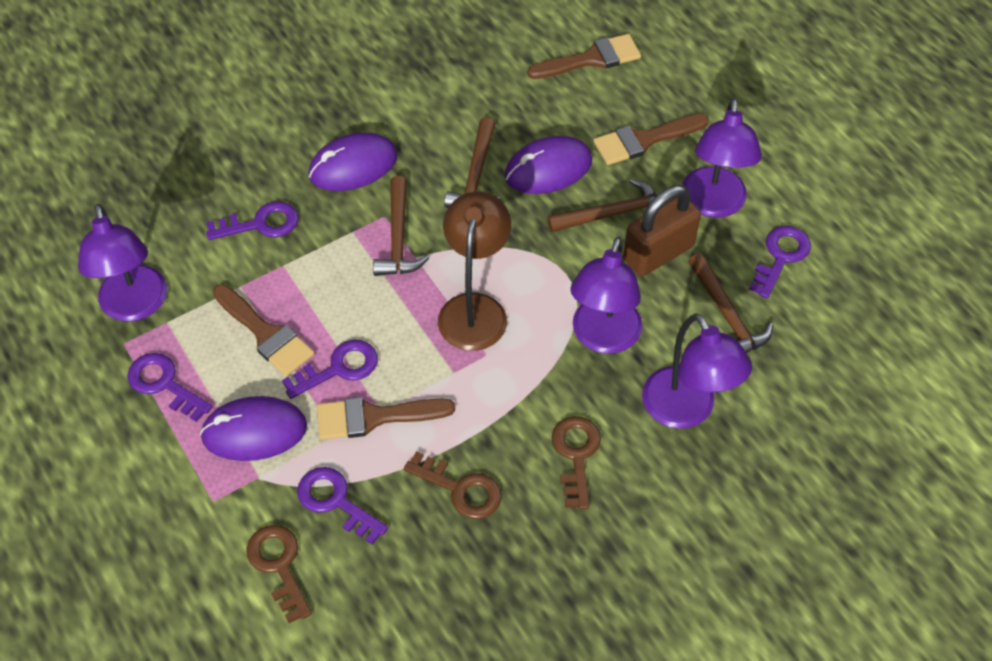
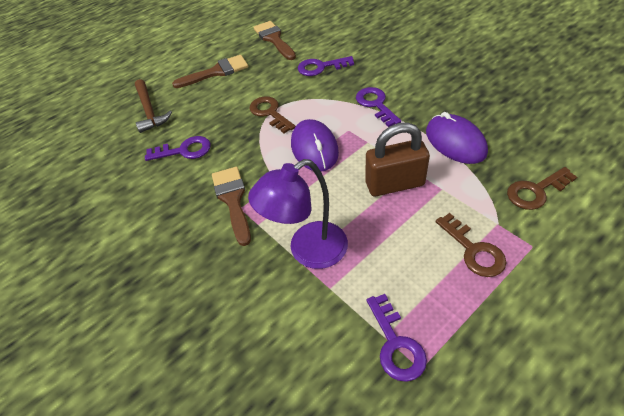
brown brush: 4 -> 3
brown hammer: 4 -> 1
brown lamp: 1 -> 0
purple key: 5 -> 4
purple lamp: 4 -> 1
purple mouse: 3 -> 2

